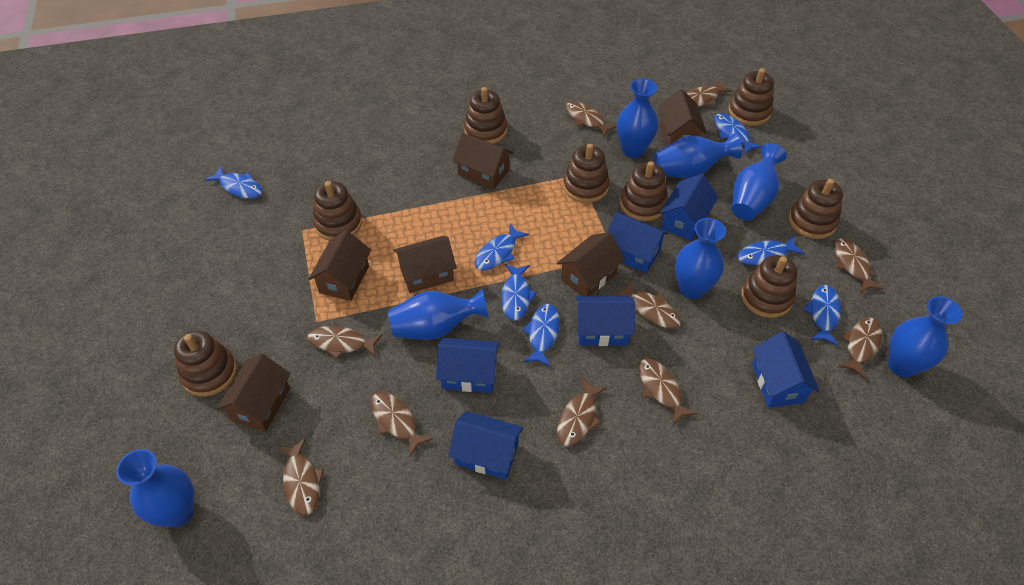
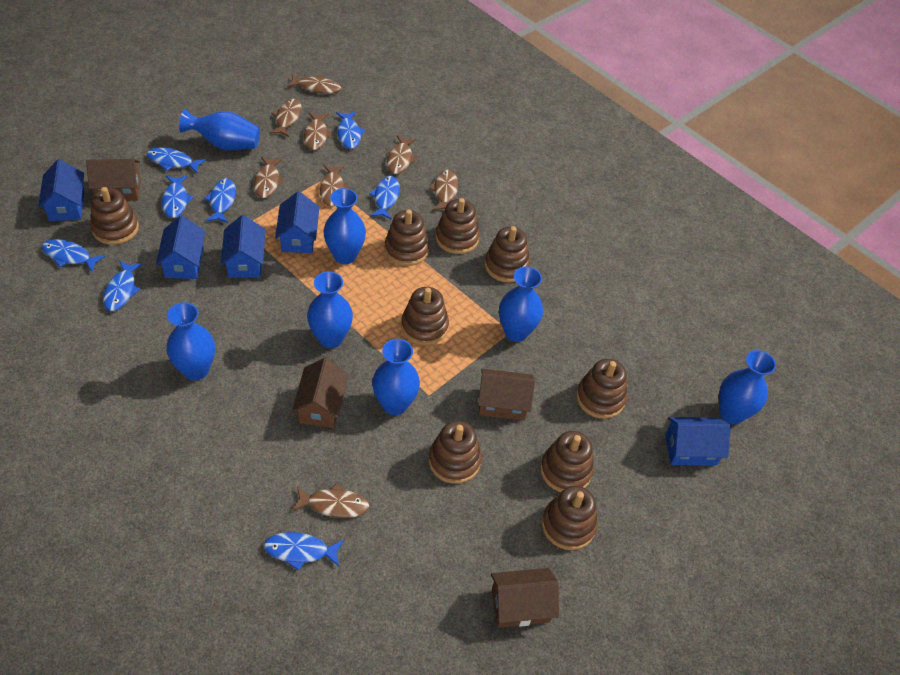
blue fish: 7 -> 8
blue house: 6 -> 5
brown fish: 10 -> 8
brown house: 6 -> 4
brown stacking toy: 8 -> 9

